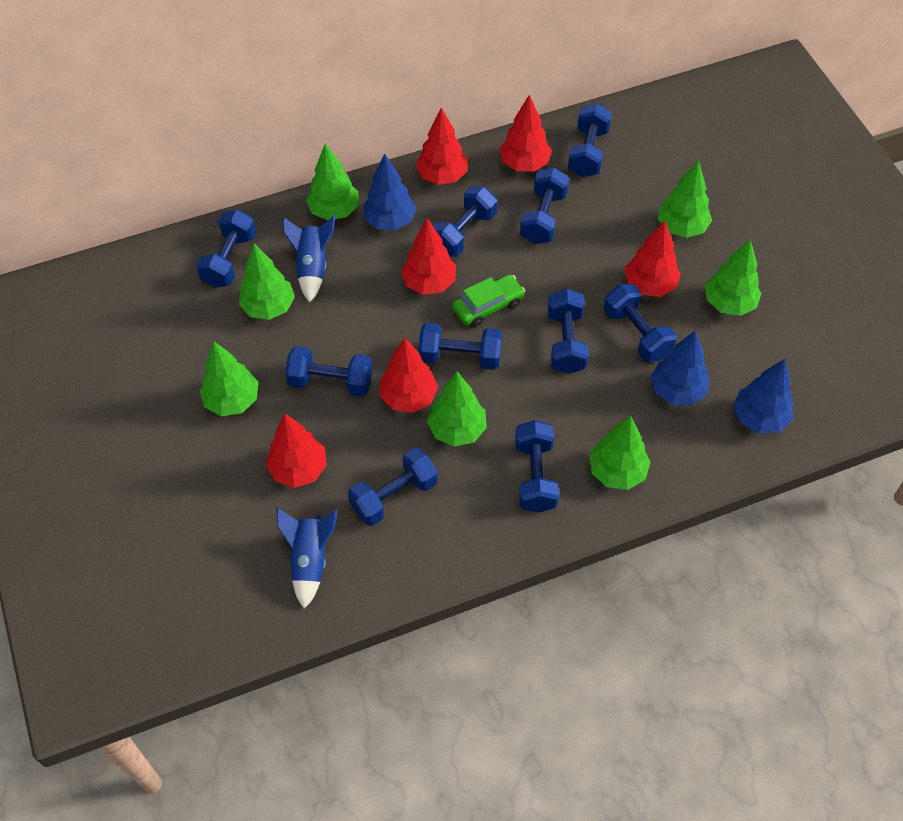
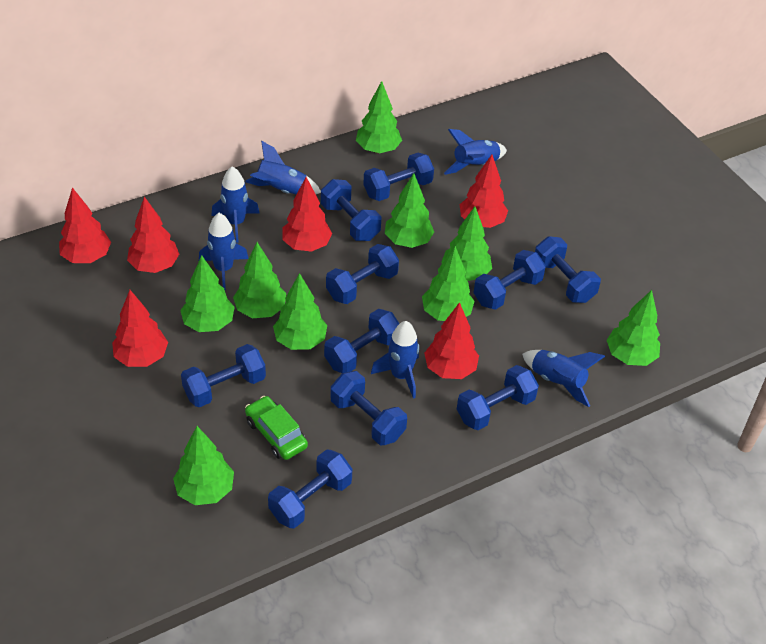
blue rocket: 2 -> 6
blue tree: 3 -> 0
green tree: 7 -> 9

